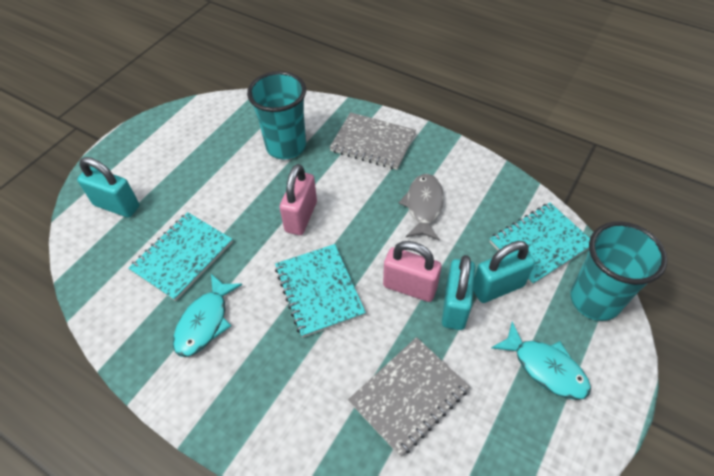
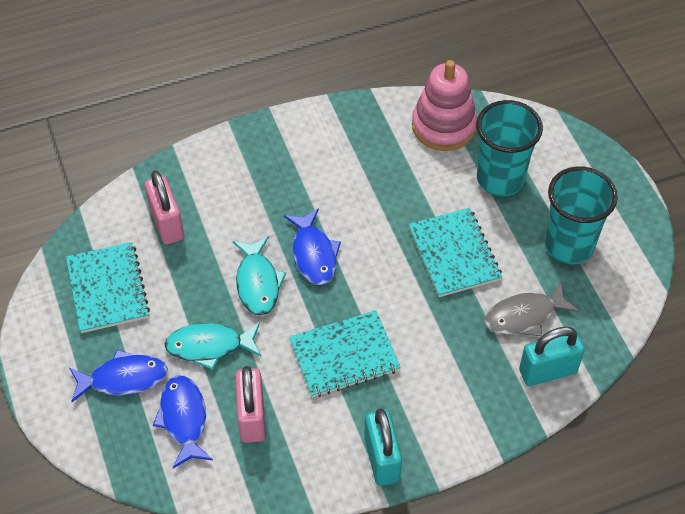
blue fish: 0 -> 3
grey notebook: 2 -> 0
pink stacking toy: 0 -> 1
turquoise padlock: 3 -> 2

